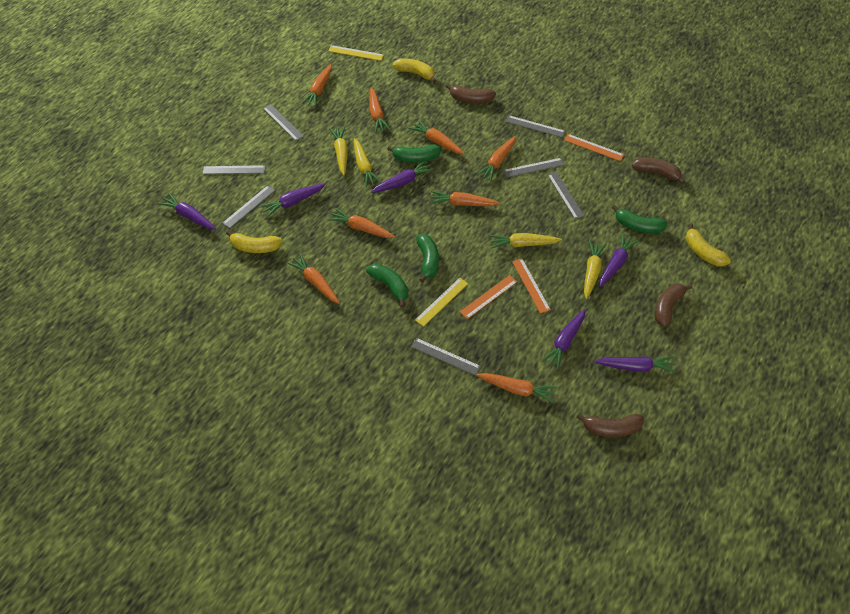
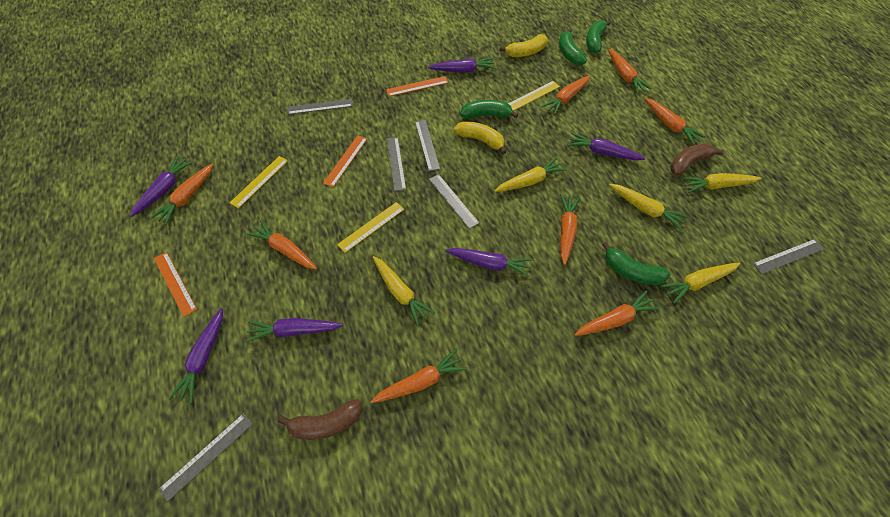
brown banana: 4 -> 2
grey ruler: 7 -> 6
yellow banana: 3 -> 2
yellow carrot: 4 -> 5
yellow ruler: 2 -> 3

